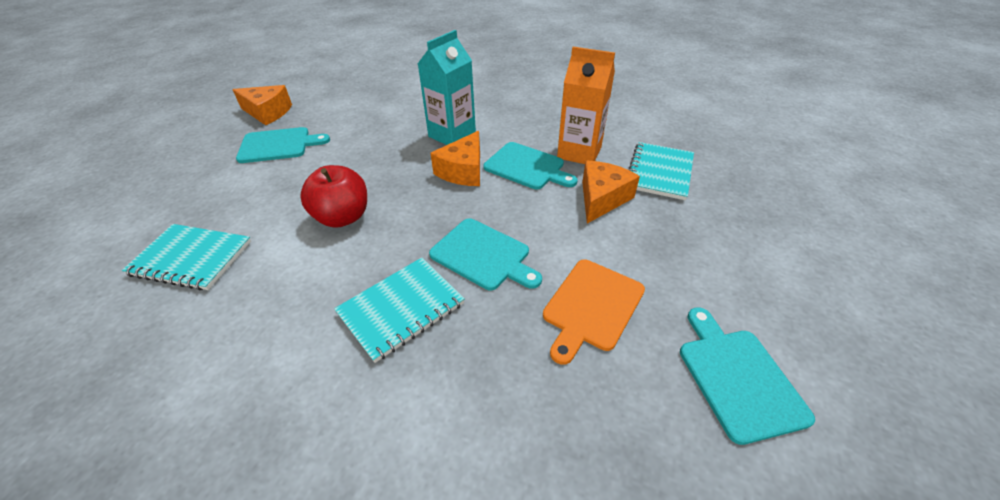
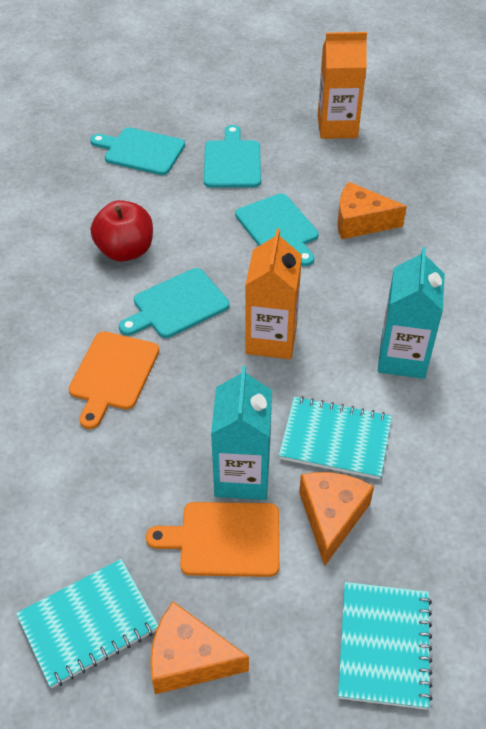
orange carton: 1 -> 2
orange cutting board: 1 -> 2
turquoise carton: 1 -> 2

